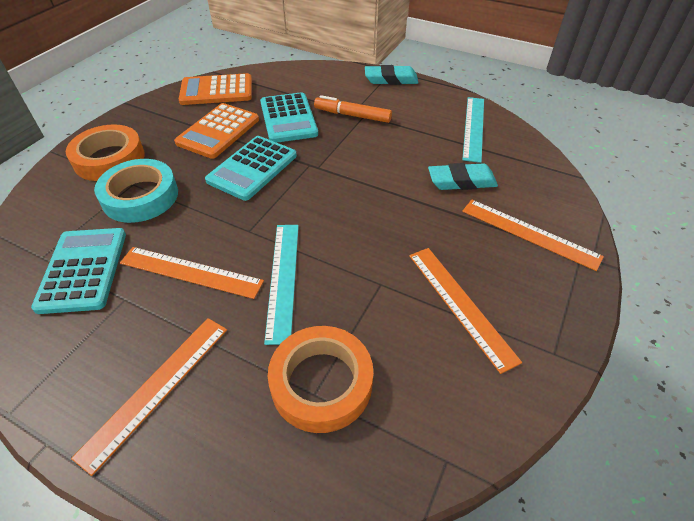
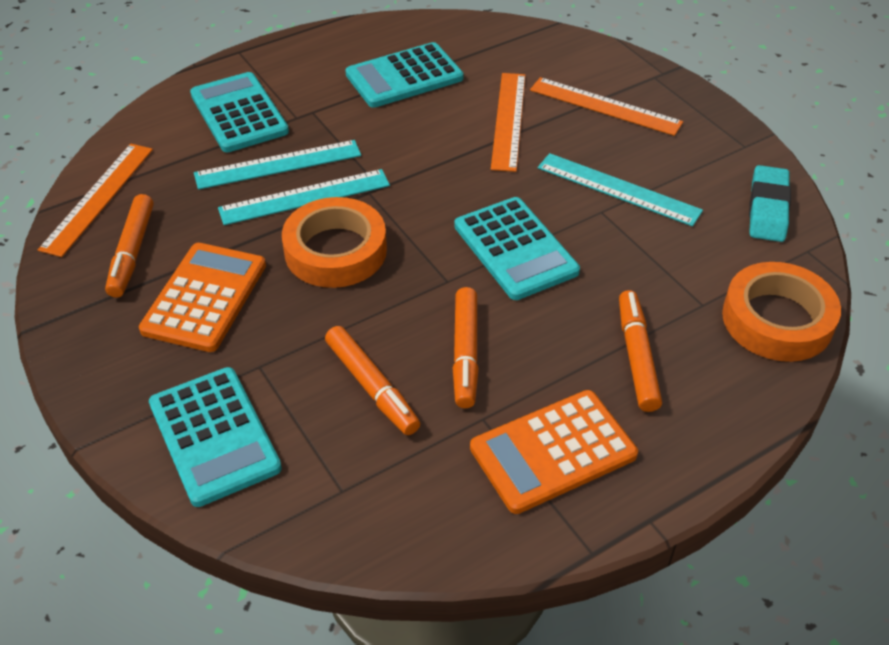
orange marker: 1 -> 4
orange ruler: 4 -> 3
turquoise calculator: 3 -> 4
turquoise eraser: 2 -> 1
turquoise ruler: 2 -> 3
turquoise tape: 1 -> 0

